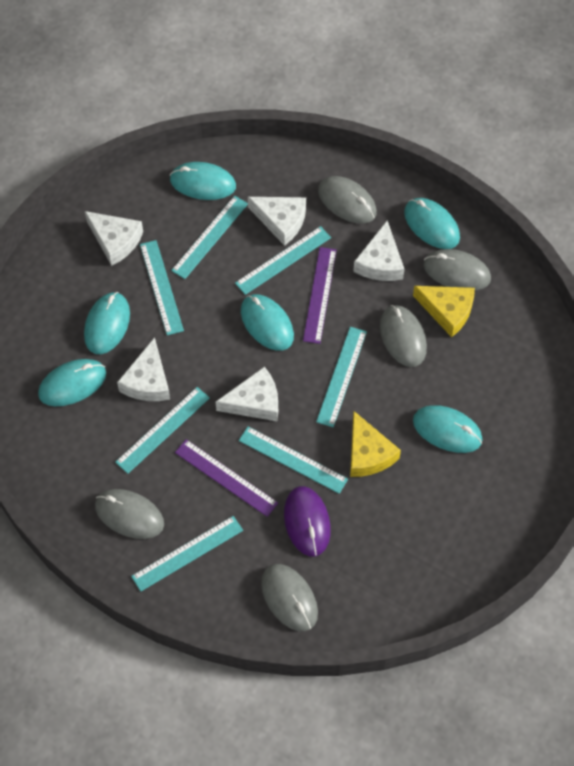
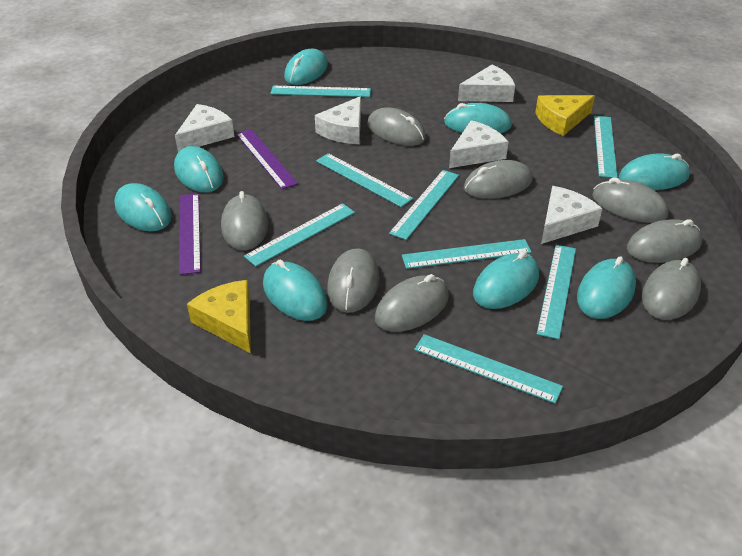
grey mouse: 5 -> 8
purple mouse: 1 -> 0
turquoise mouse: 6 -> 8
turquoise ruler: 7 -> 8

